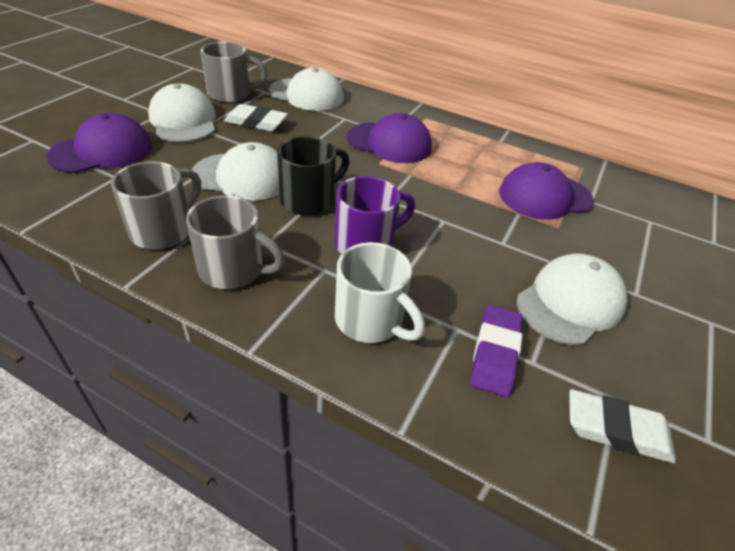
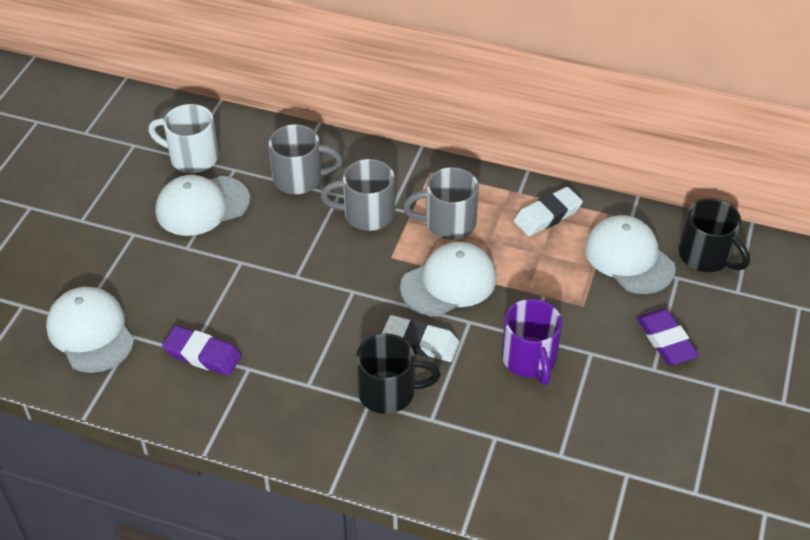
black mug: 1 -> 2
purple cap: 3 -> 0
purple eraser: 1 -> 2

